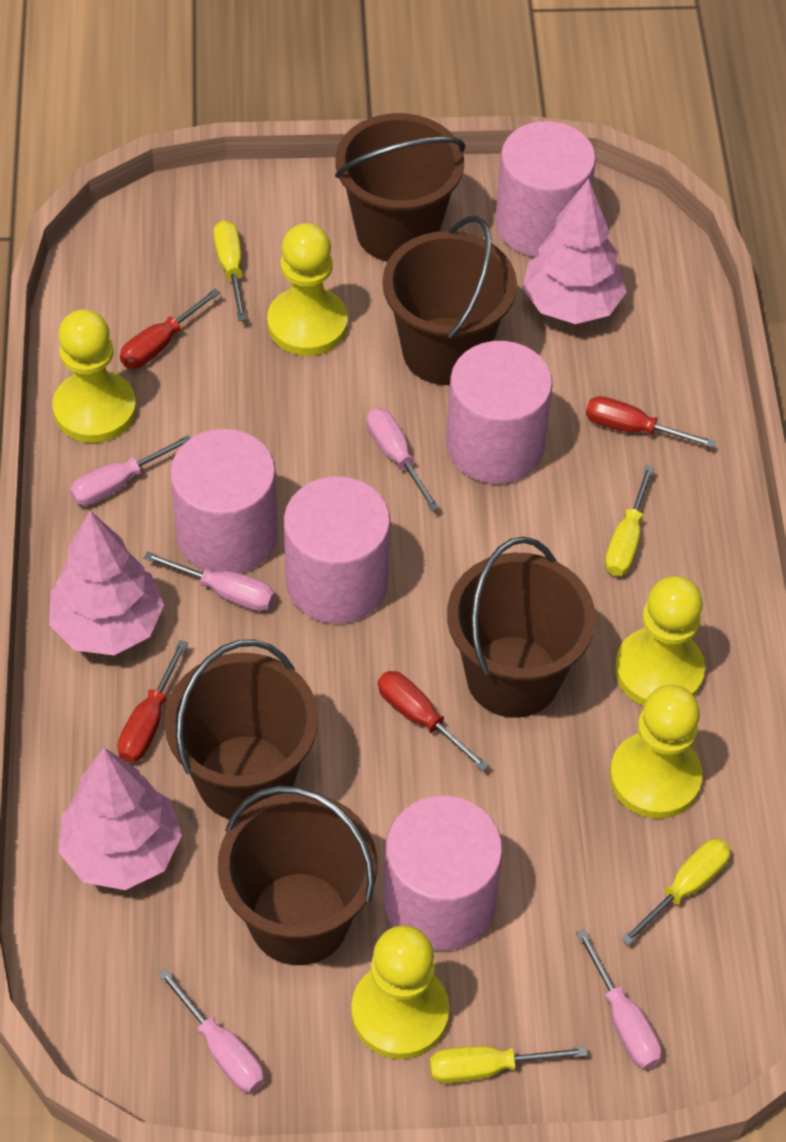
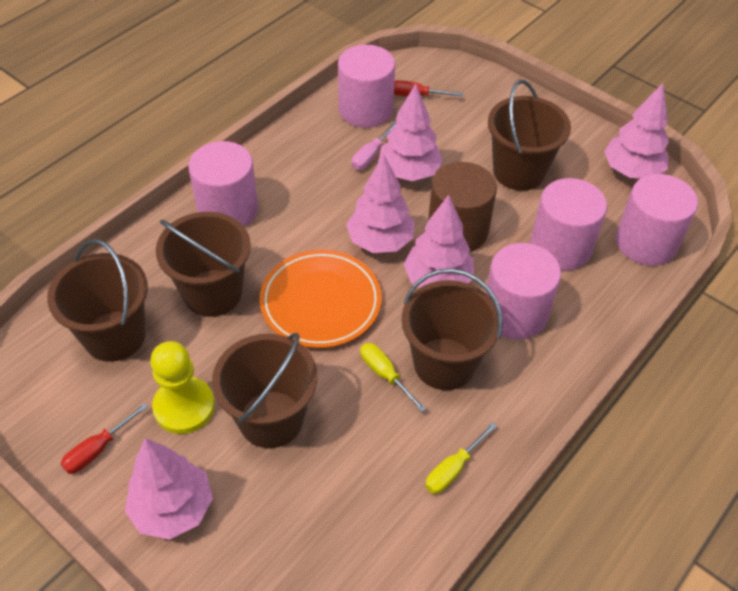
brown cylinder: 0 -> 1
orange plate: 0 -> 1
pink screwdriver: 5 -> 1
pink tree: 3 -> 5
red screwdriver: 4 -> 2
yellow pawn: 5 -> 1
yellow screwdriver: 4 -> 2

